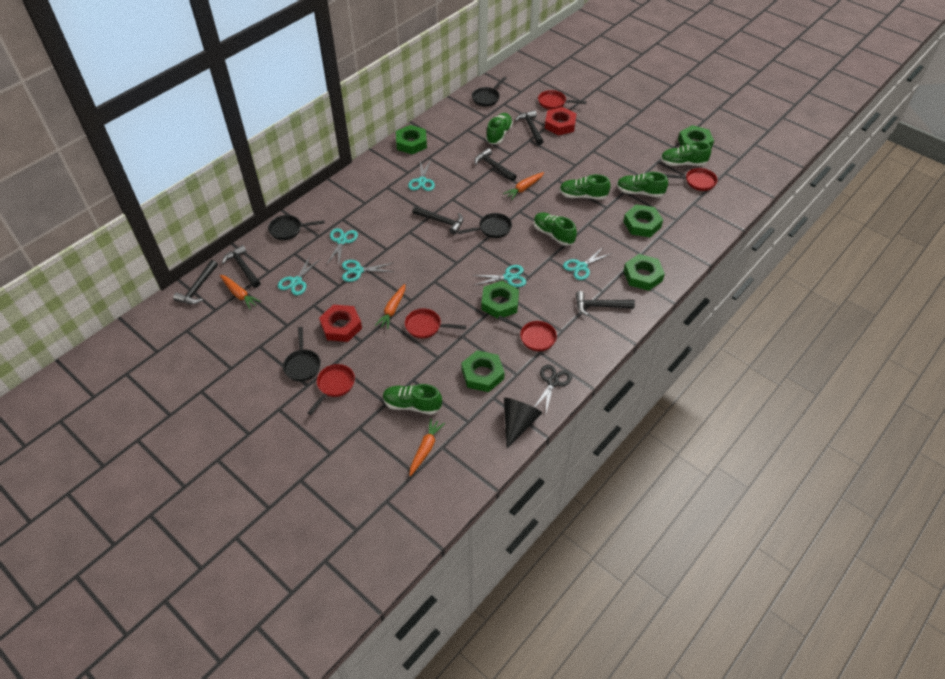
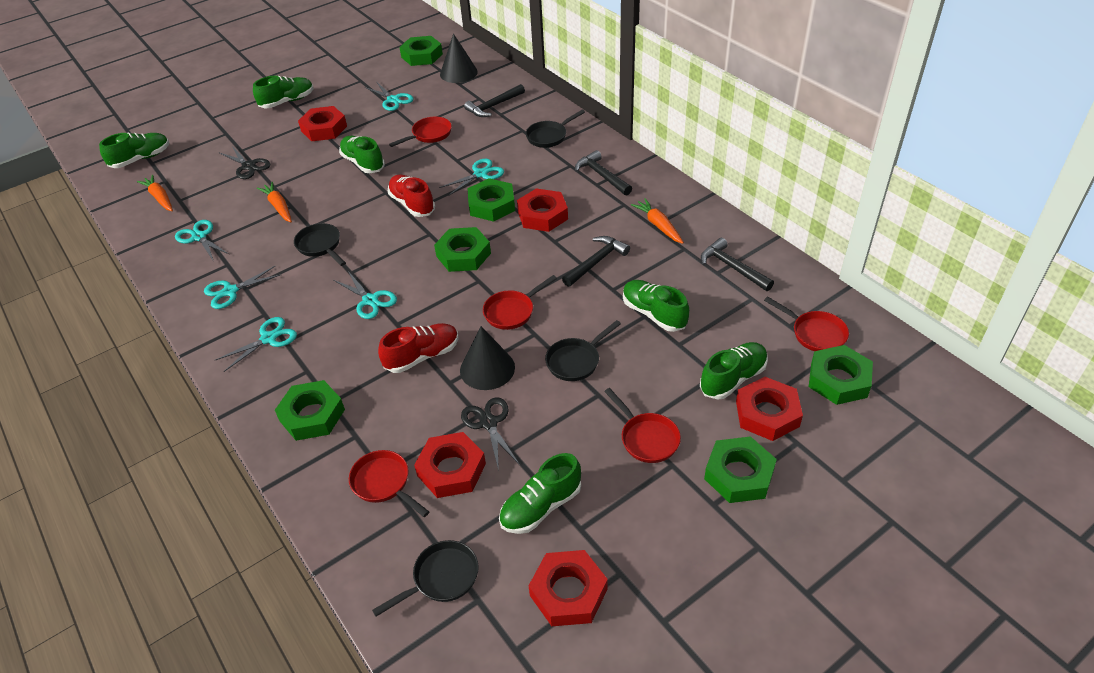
black cone: 1 -> 2
black hammer: 6 -> 4
black scissors: 1 -> 2
orange carrot: 4 -> 3
red nut: 2 -> 5
red shoe: 0 -> 2

